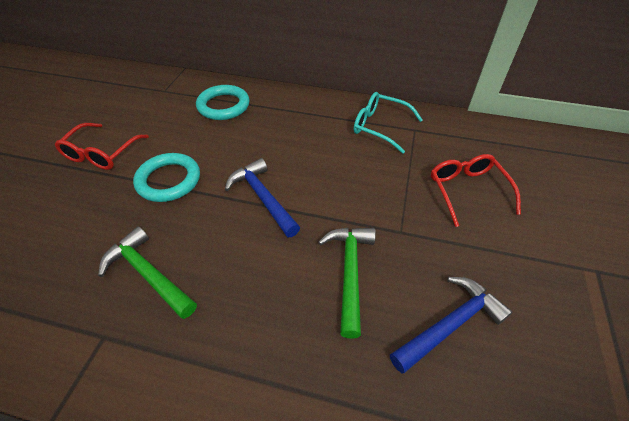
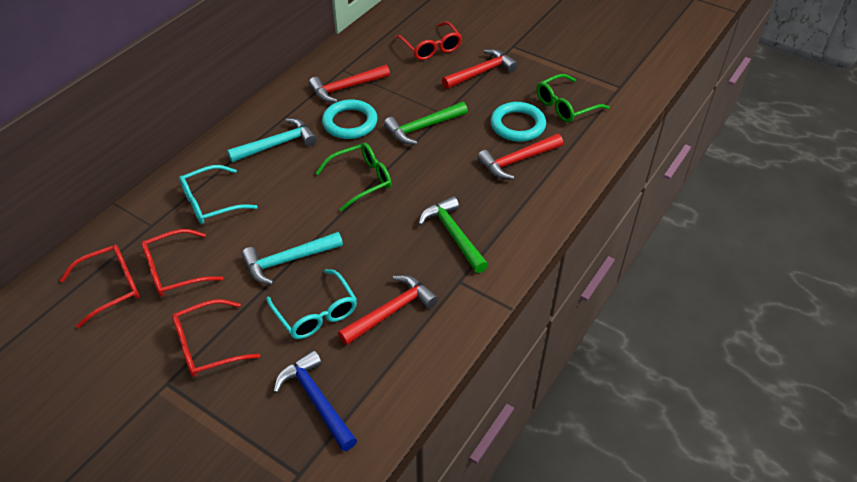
blue hammer: 2 -> 1
green glasses: 0 -> 2
red glasses: 2 -> 4
red hammer: 0 -> 4
turquoise glasses: 1 -> 2
turquoise hammer: 0 -> 2

